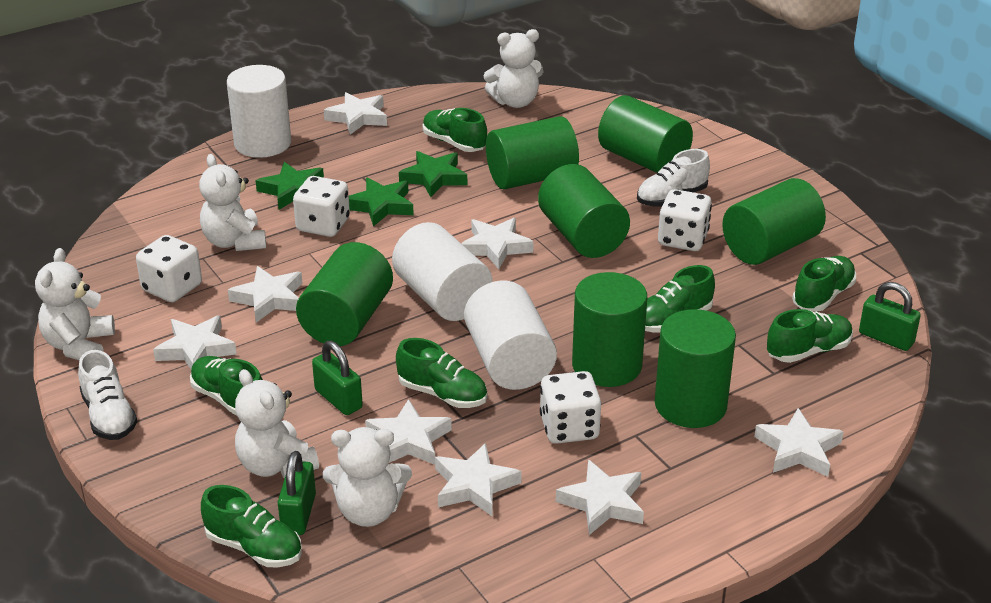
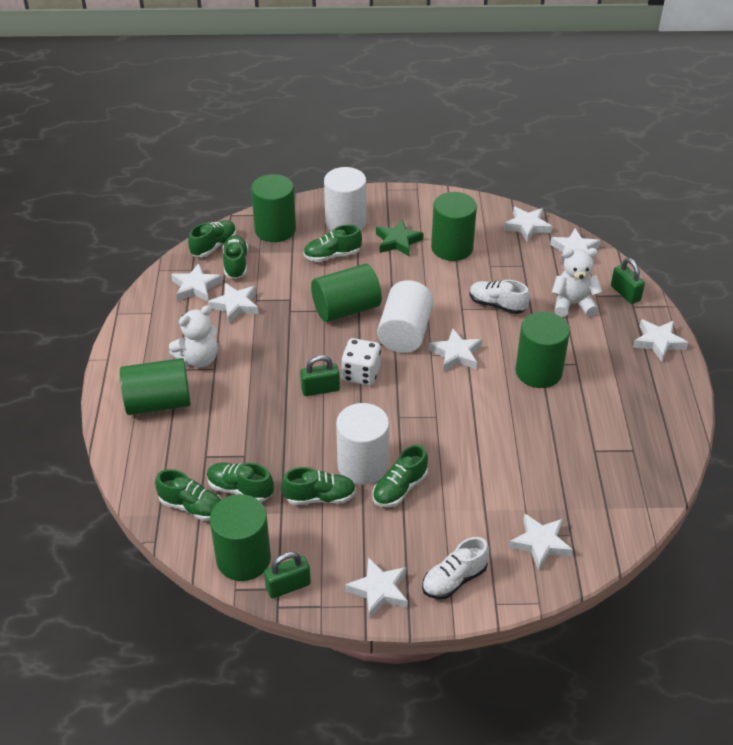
green cylinder: 7 -> 6
green star: 3 -> 1
white dice: 4 -> 1
white teddy bear: 5 -> 2

